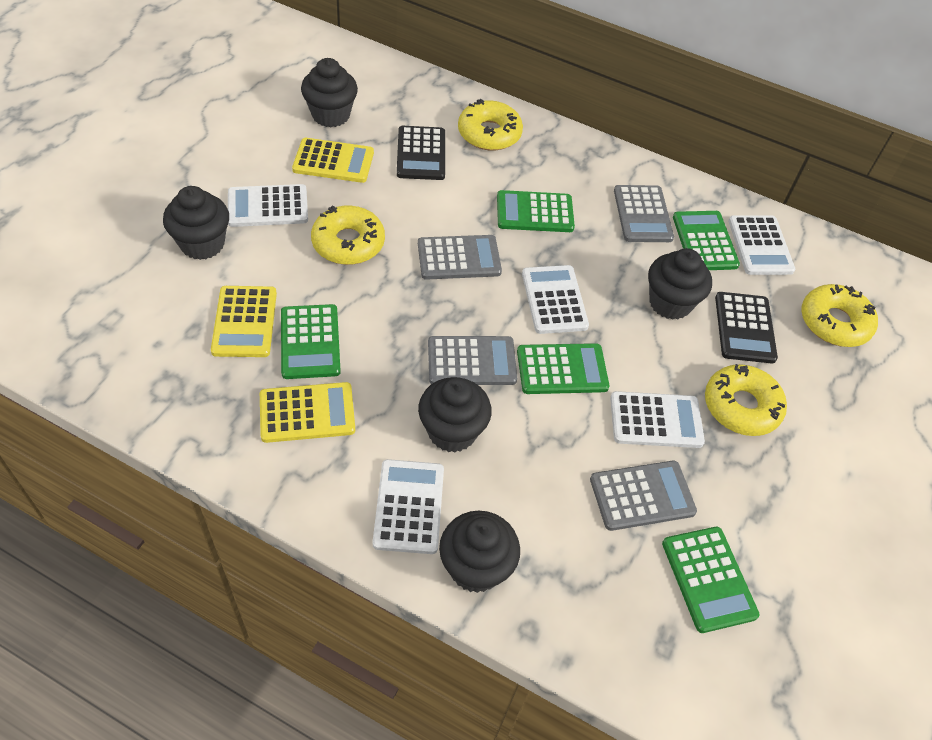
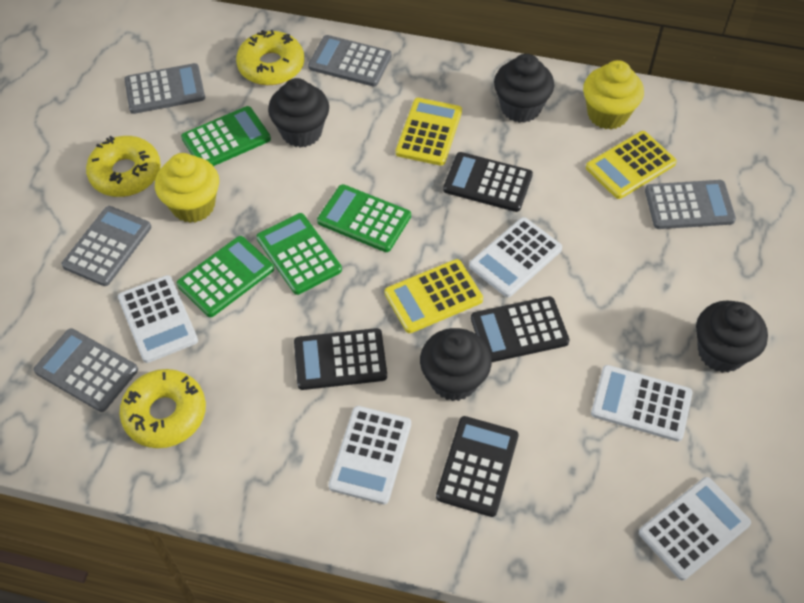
black calculator: 2 -> 4
black cupcake: 5 -> 4
green calculator: 5 -> 4
grey calculator: 4 -> 5
yellow cupcake: 0 -> 2
yellow donut: 4 -> 3

